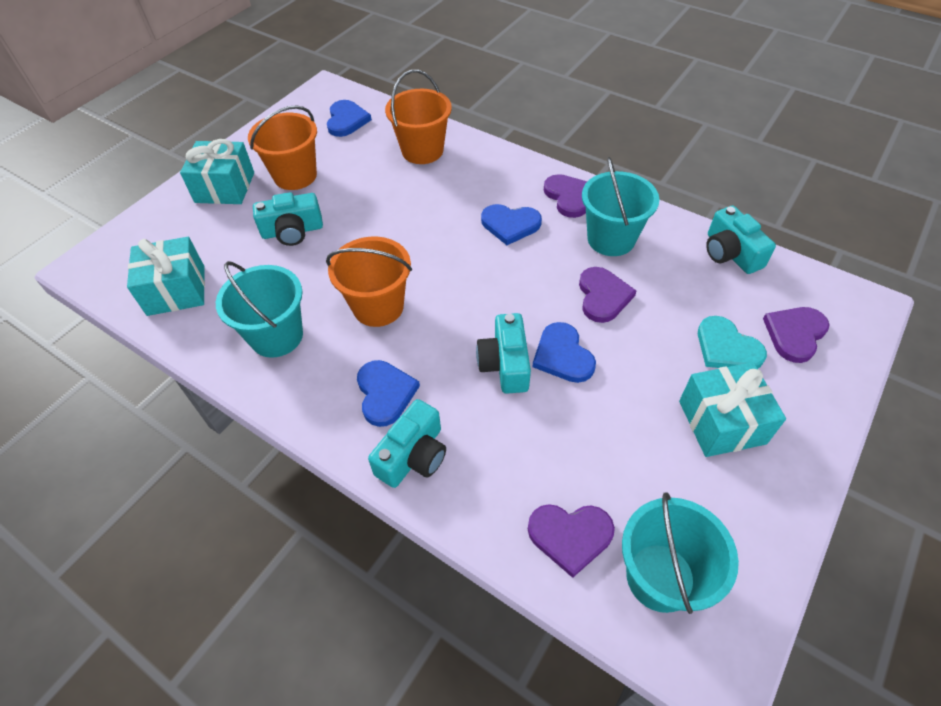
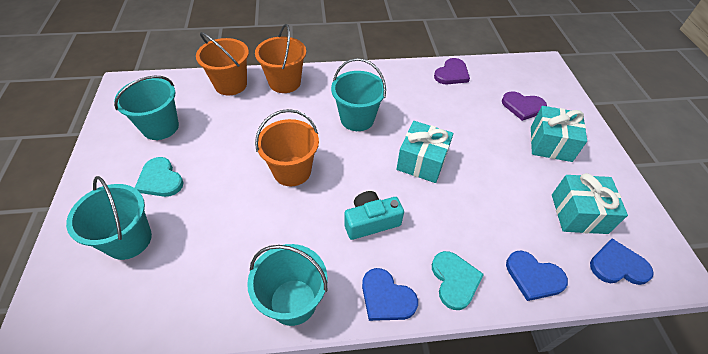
blue heart: 4 -> 3
purple heart: 4 -> 2
turquoise bucket: 3 -> 4
turquoise camera: 4 -> 1
turquoise heart: 1 -> 2

